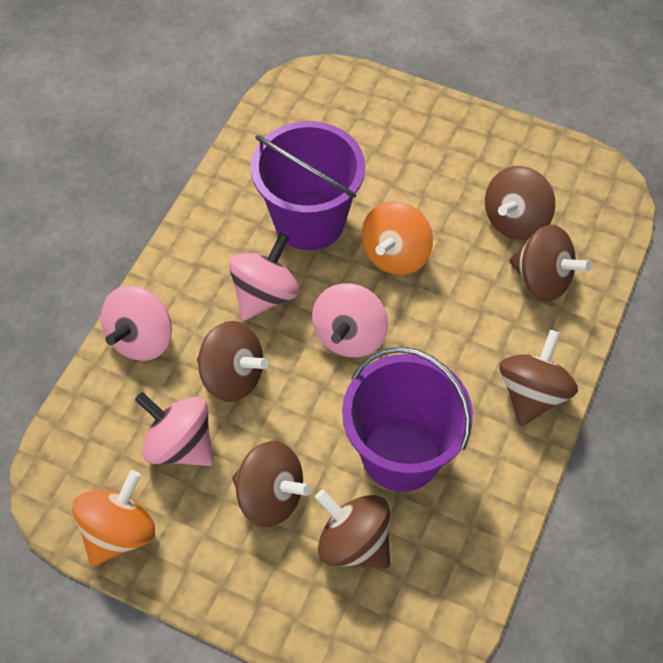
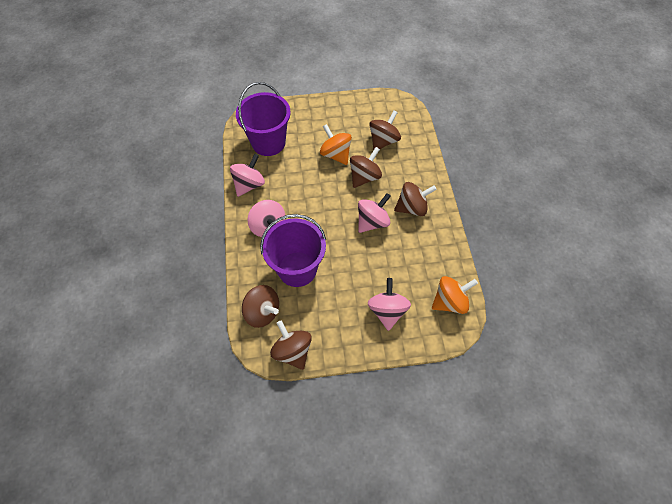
brown spinning top: 6 -> 5

